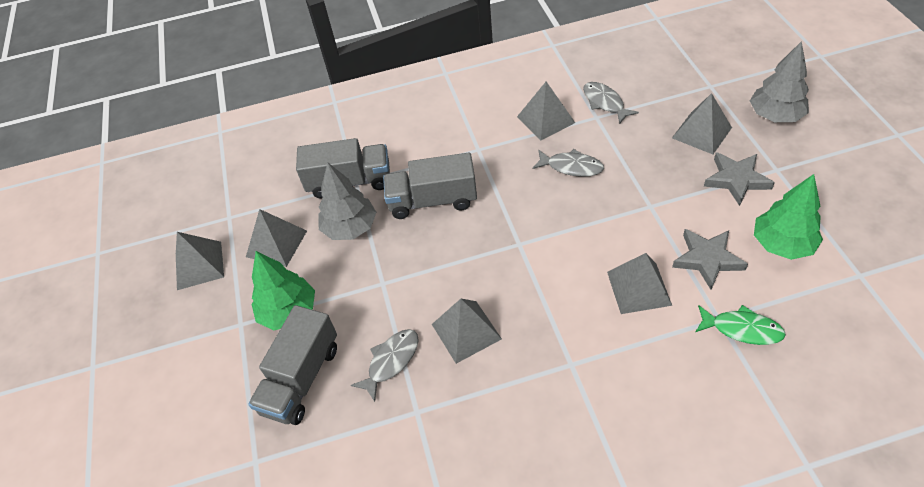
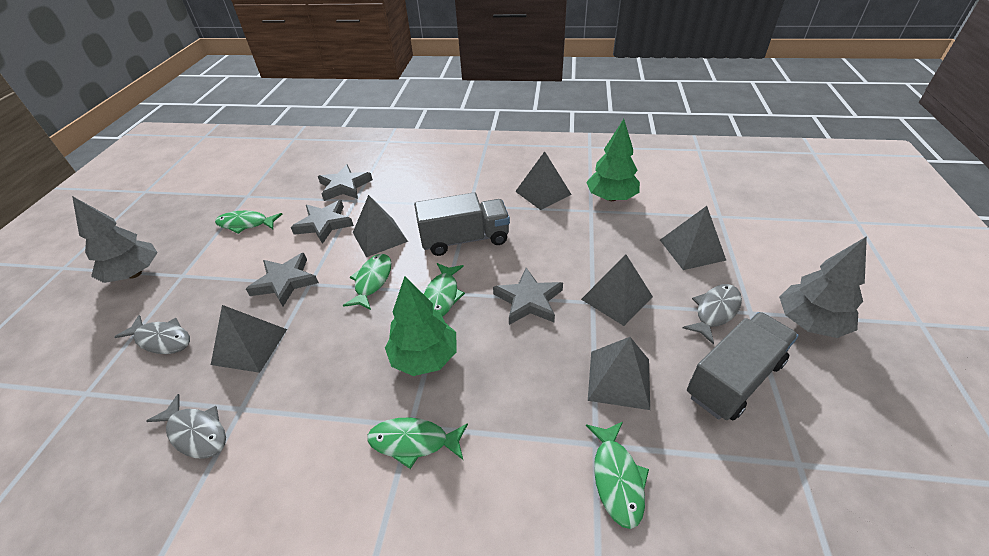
green fish: 1 -> 5
grey star: 2 -> 4
grey truck: 3 -> 2

